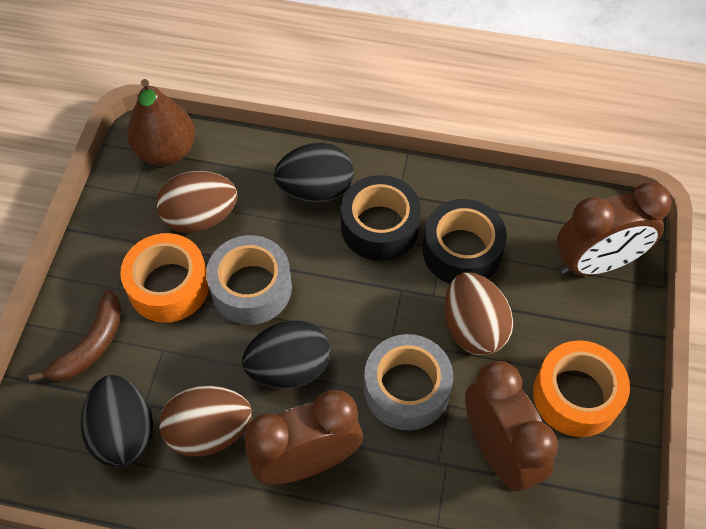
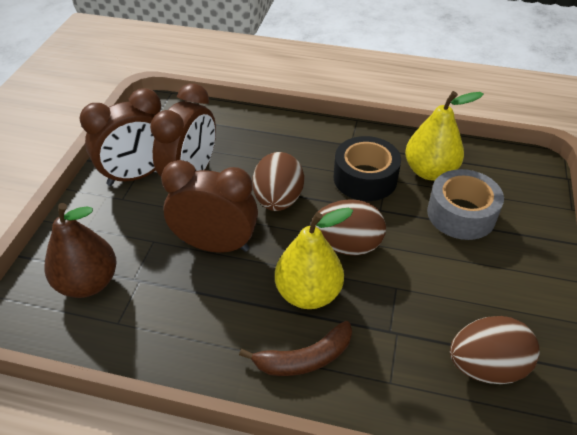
black egg: 3 -> 0
black tape: 2 -> 1
grey tape: 2 -> 1
orange tape: 2 -> 0
yellow pear: 0 -> 2

